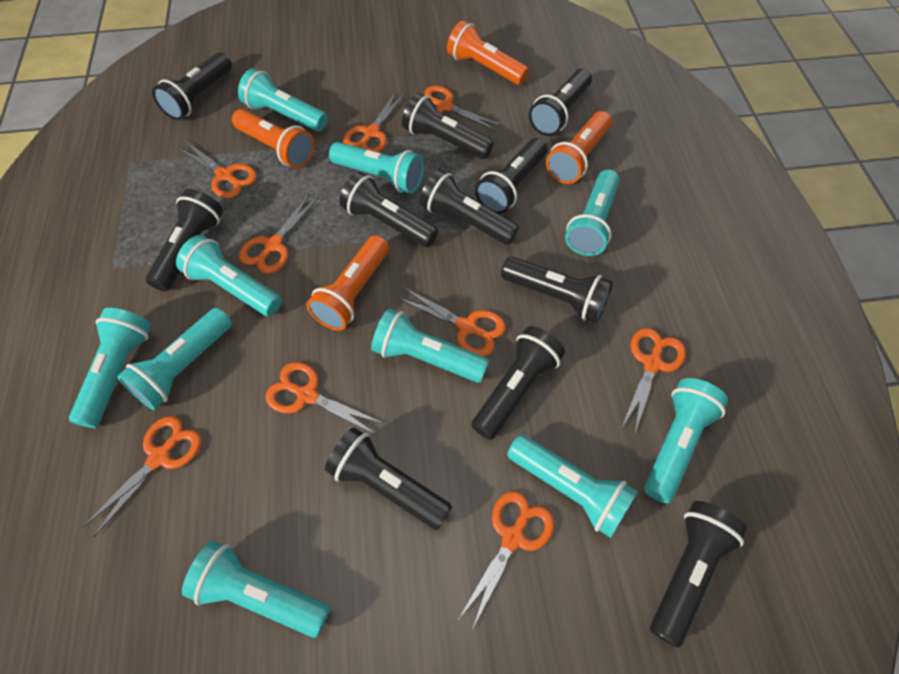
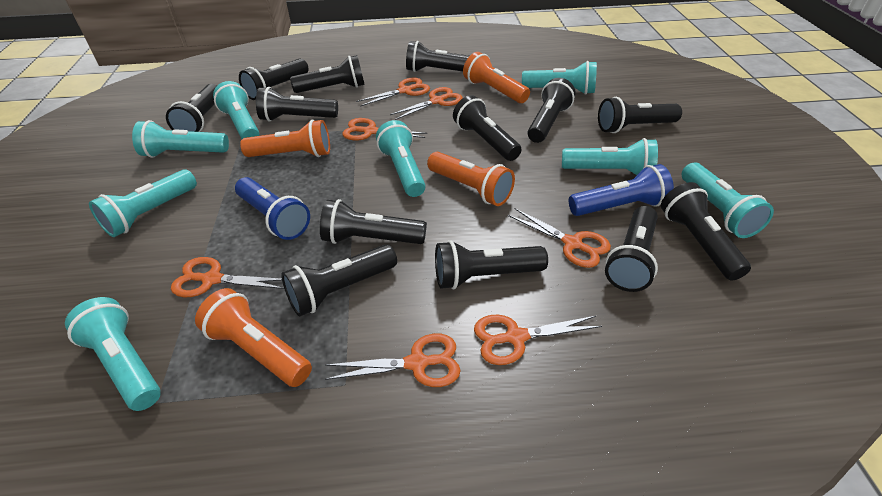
black flashlight: 11 -> 13
blue flashlight: 0 -> 2
orange scissors: 9 -> 7
turquoise flashlight: 10 -> 8

